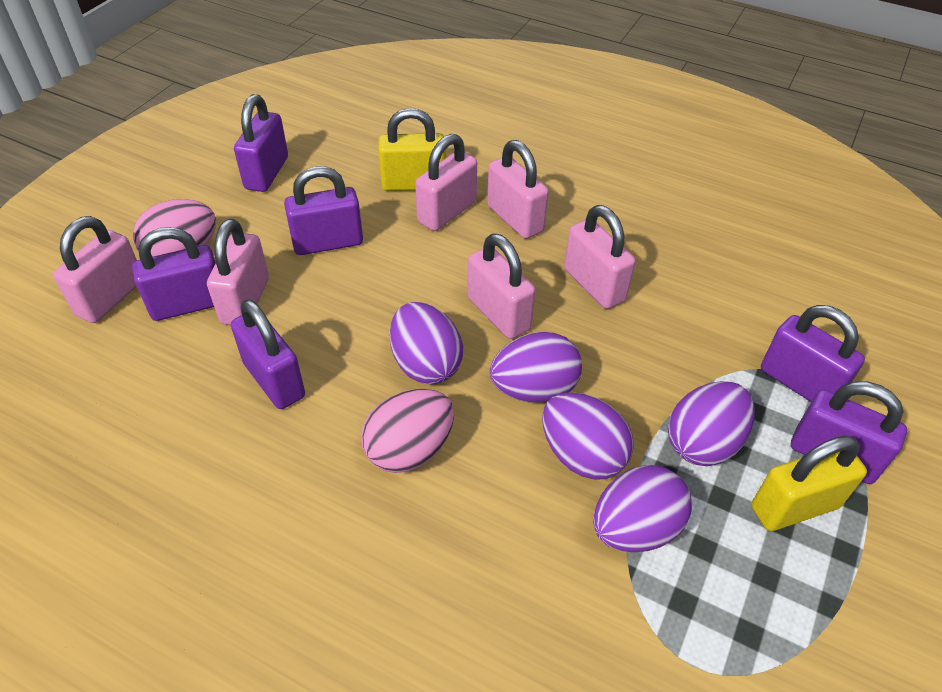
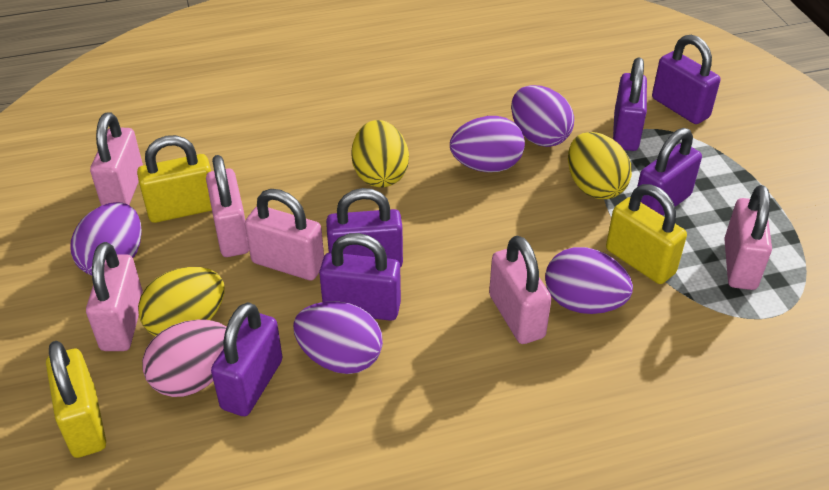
pink egg: 2 -> 1
yellow egg: 0 -> 3
yellow padlock: 2 -> 3

